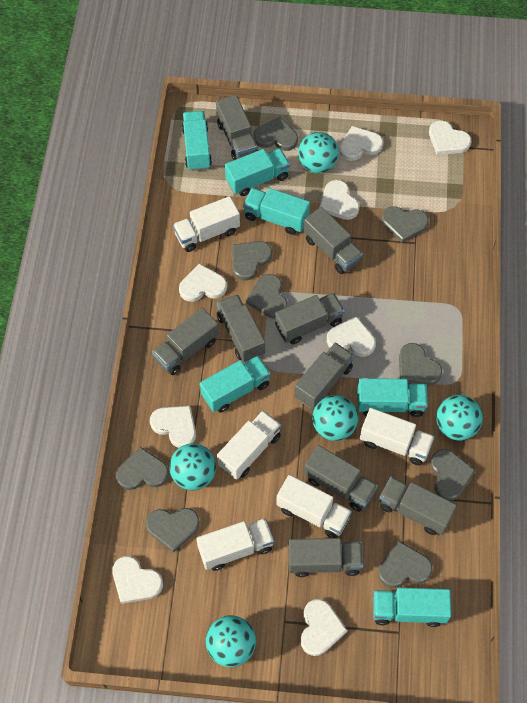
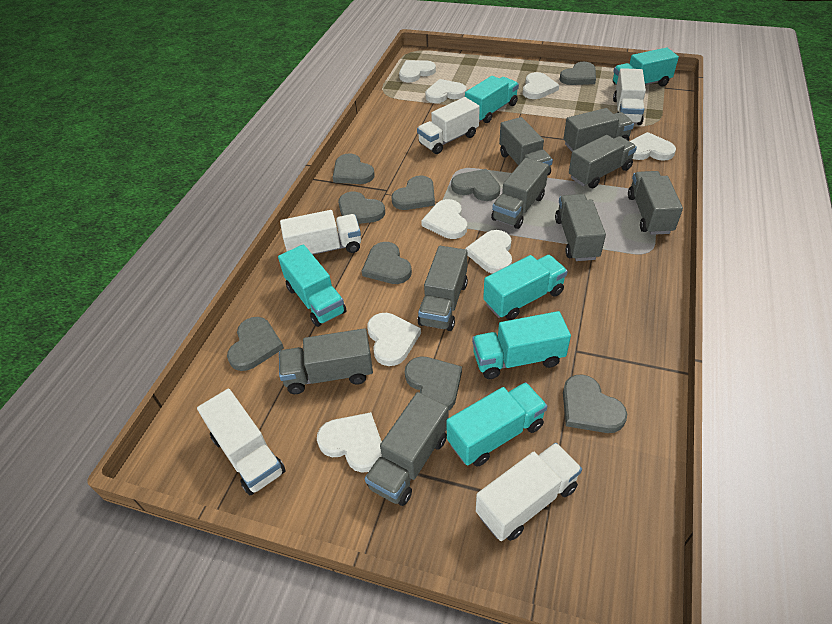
turquoise ball: 5 -> 0

